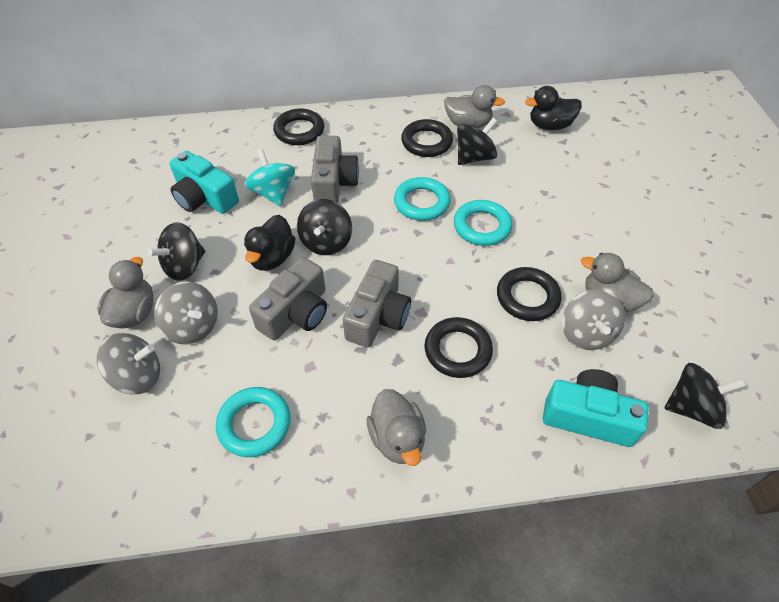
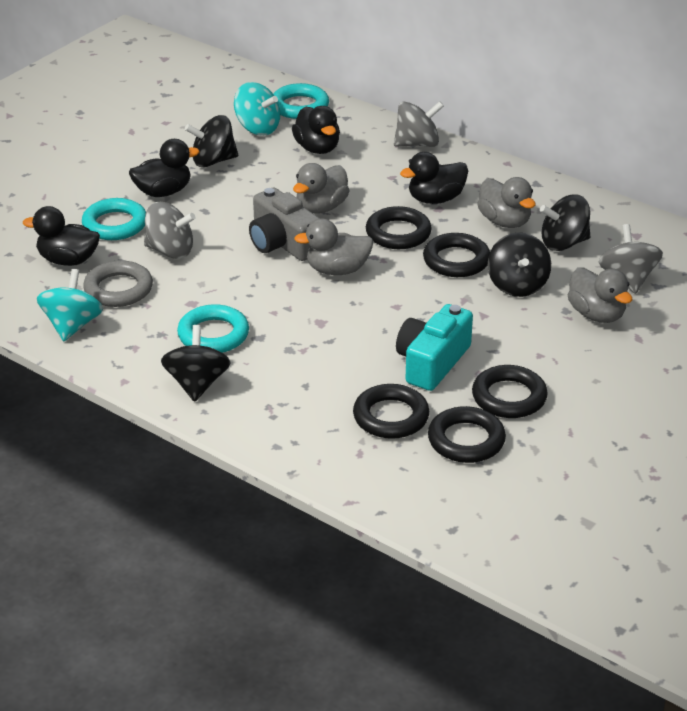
black duck: 2 -> 4
black ring: 4 -> 5
grey camera: 3 -> 1
grey ring: 0 -> 1
turquoise camera: 2 -> 1
turquoise spinning top: 1 -> 2

